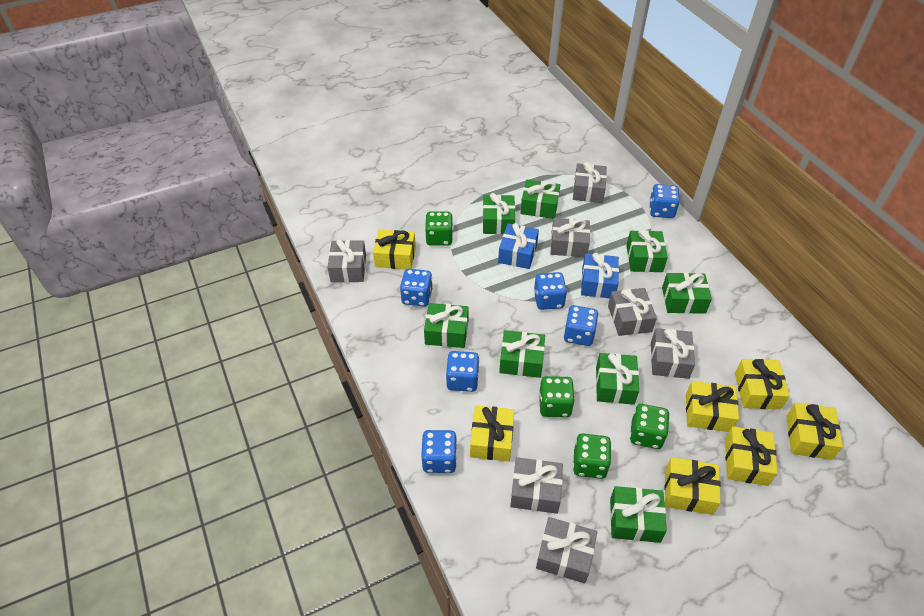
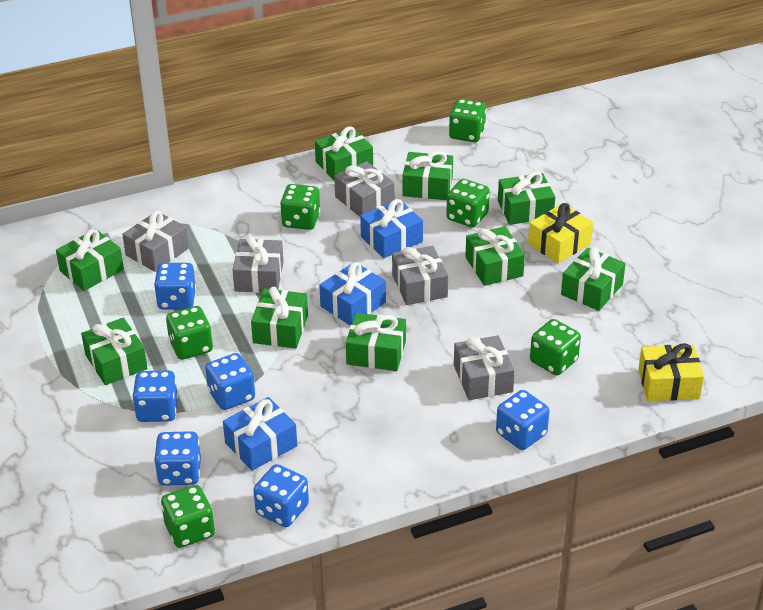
blue gift: 2 -> 3
green dice: 4 -> 6
green gift: 8 -> 9
grey gift: 7 -> 5
yellow gift: 7 -> 2

